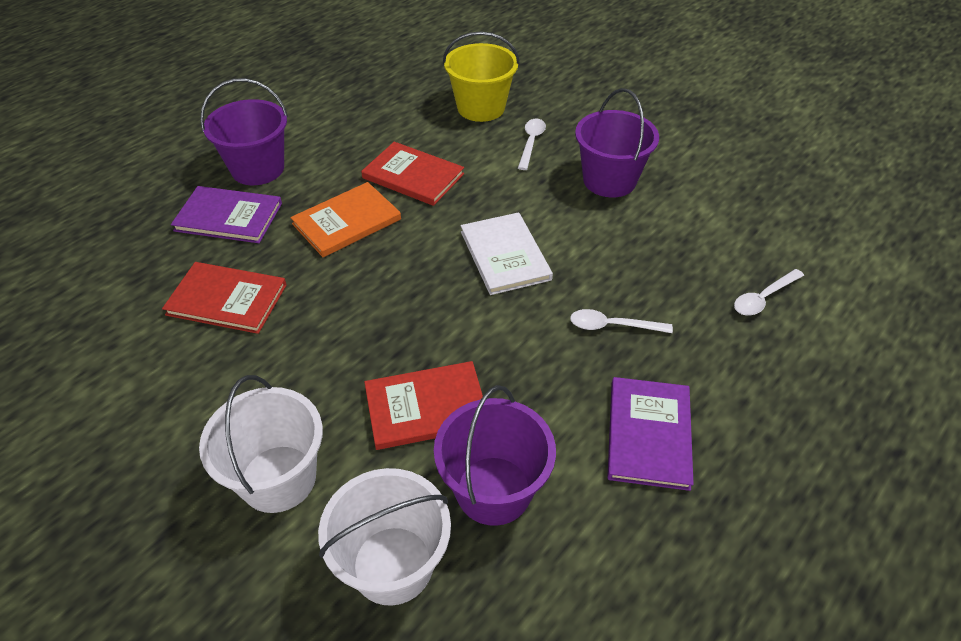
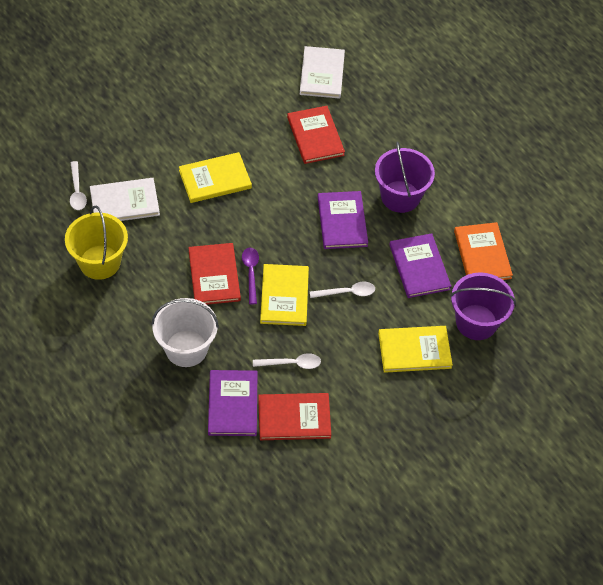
purple book: 2 -> 3
purple bucket: 3 -> 2
purple spoon: 0 -> 1
white book: 1 -> 2
white bucket: 2 -> 1
yellow book: 0 -> 3

